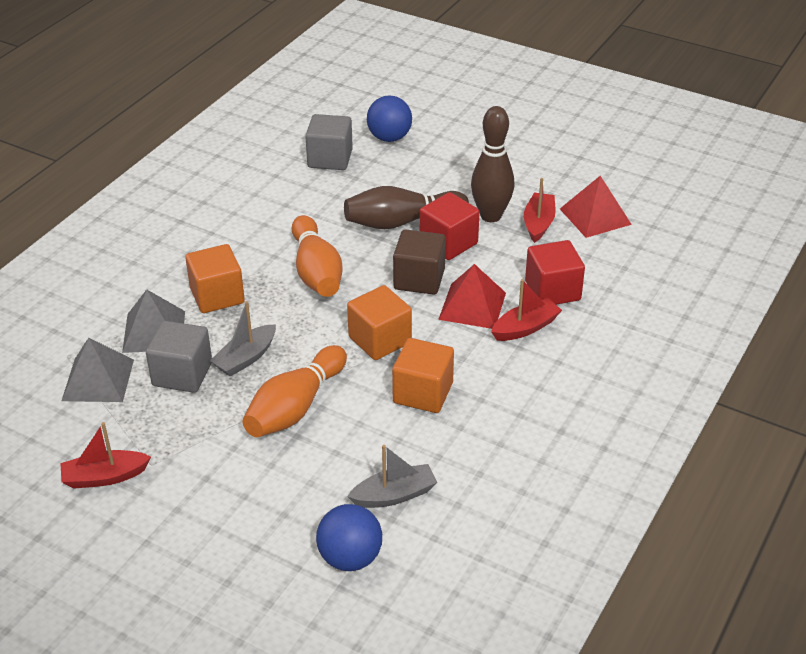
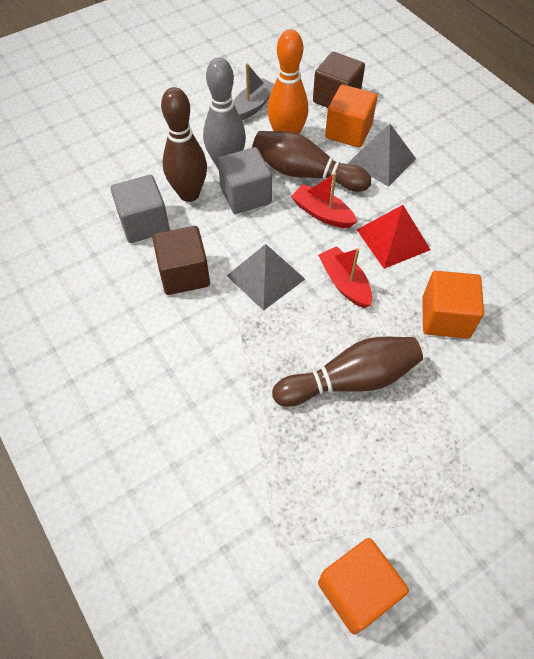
blue ball: 2 -> 0
brown bowling pin: 2 -> 3
brown cube: 1 -> 2
grey boat: 2 -> 1
grey bowling pin: 0 -> 1
orange bowling pin: 2 -> 1
red boat: 3 -> 2
red cube: 2 -> 0
red pyramid: 2 -> 1

